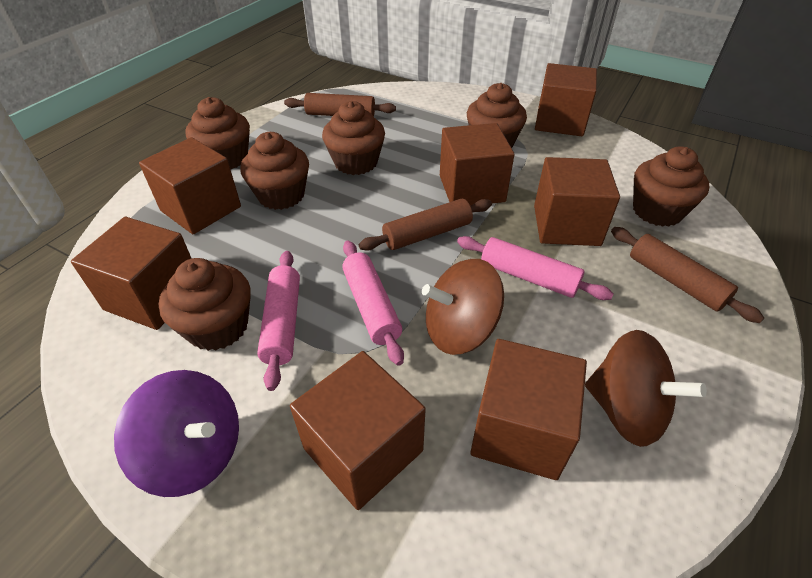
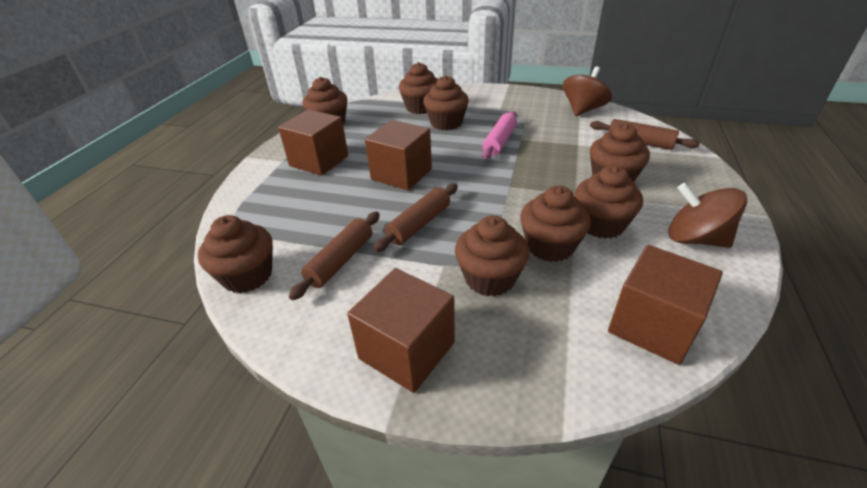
brown cube: 7 -> 4
brown cupcake: 6 -> 8
pink rolling pin: 3 -> 1
purple spinning top: 1 -> 0

